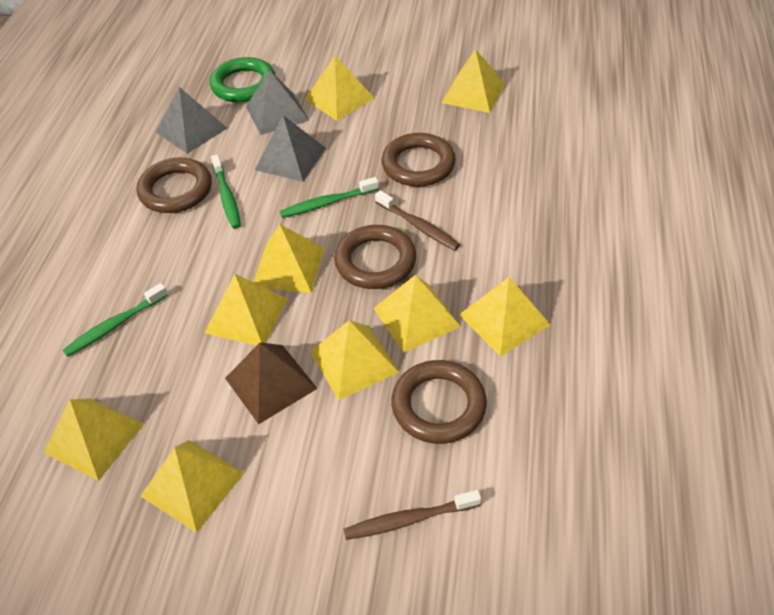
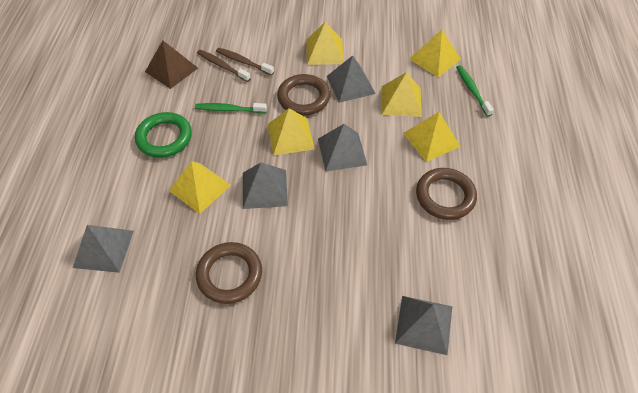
brown ring: 4 -> 3
green toothbrush: 3 -> 2
grey pyramid: 3 -> 5
yellow pyramid: 9 -> 6

